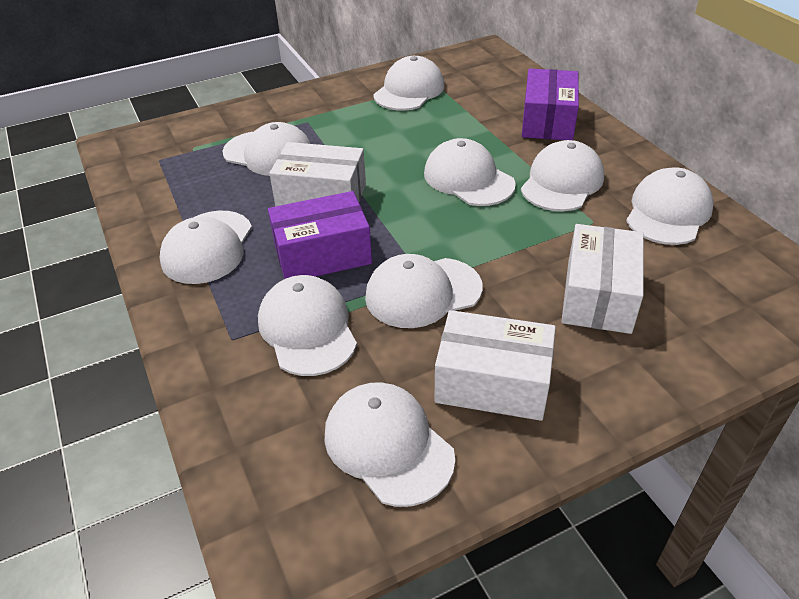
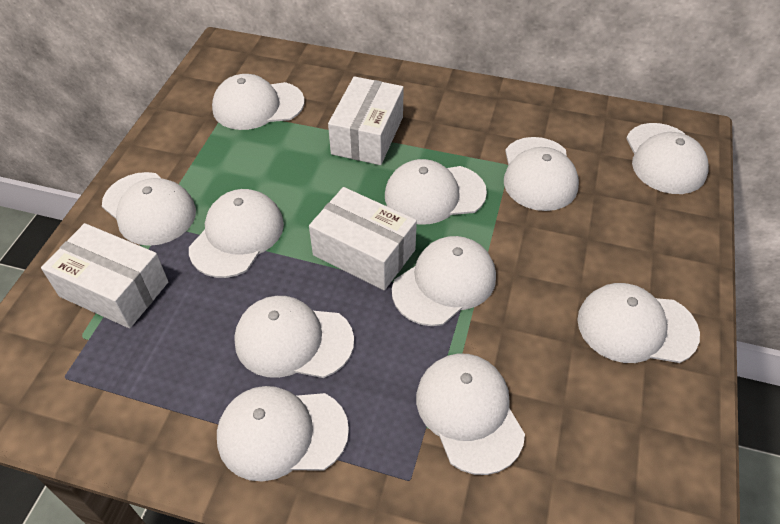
purple box: 2 -> 0
white cap: 9 -> 11

